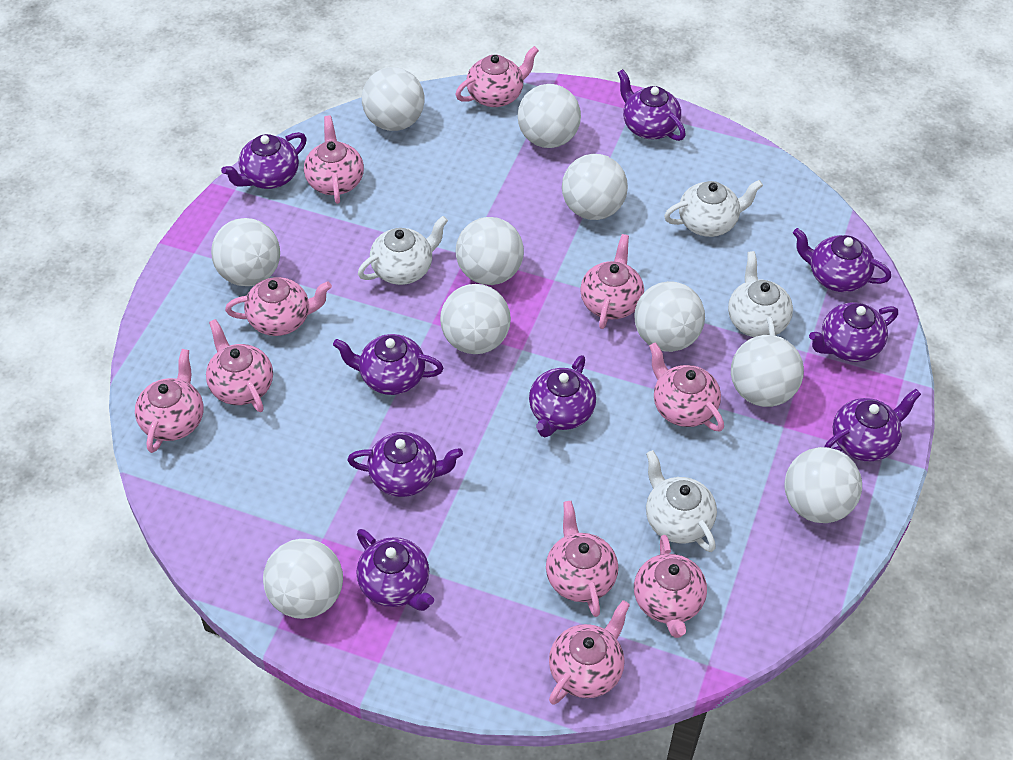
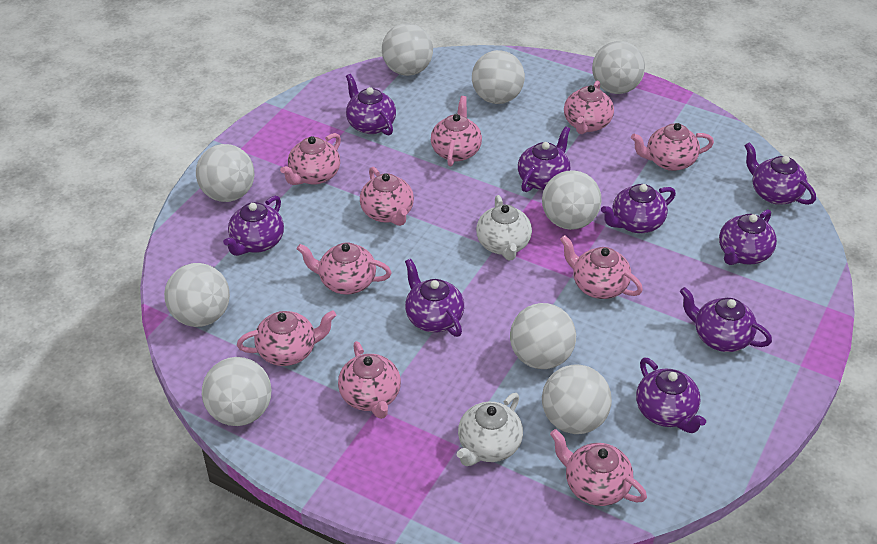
white ball: 10 -> 9
white teapot: 4 -> 2

